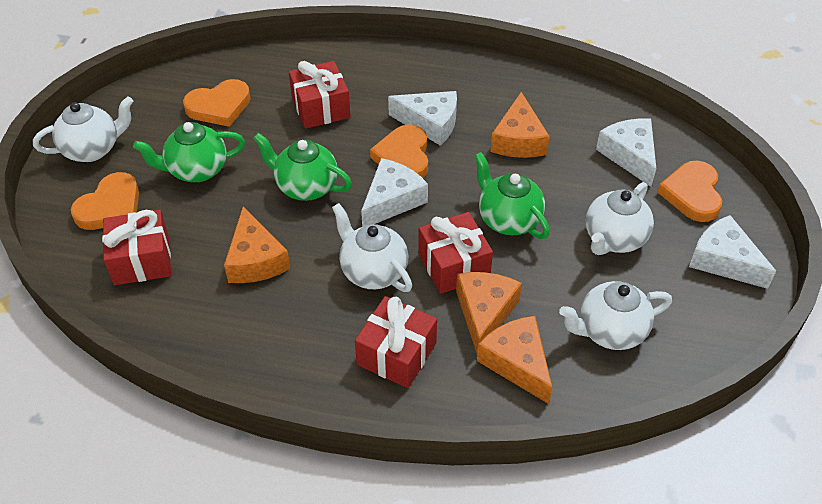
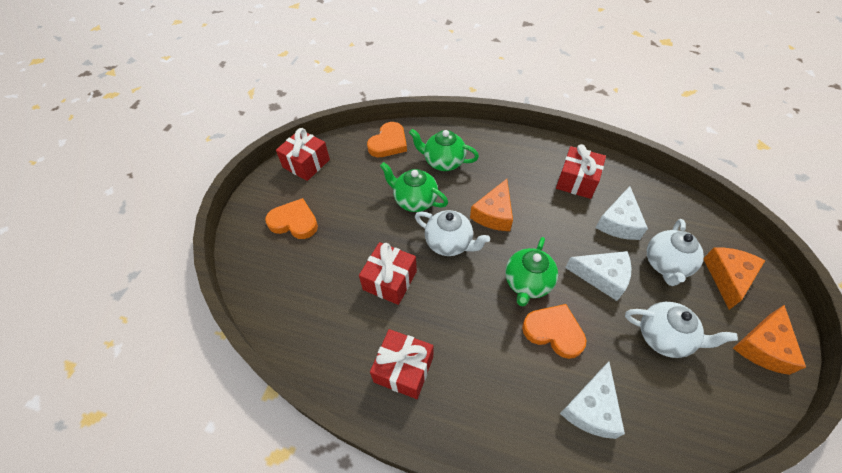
orange cheese: 4 -> 3
orange heart: 4 -> 3
white cheese: 4 -> 3
white teapot: 4 -> 3

